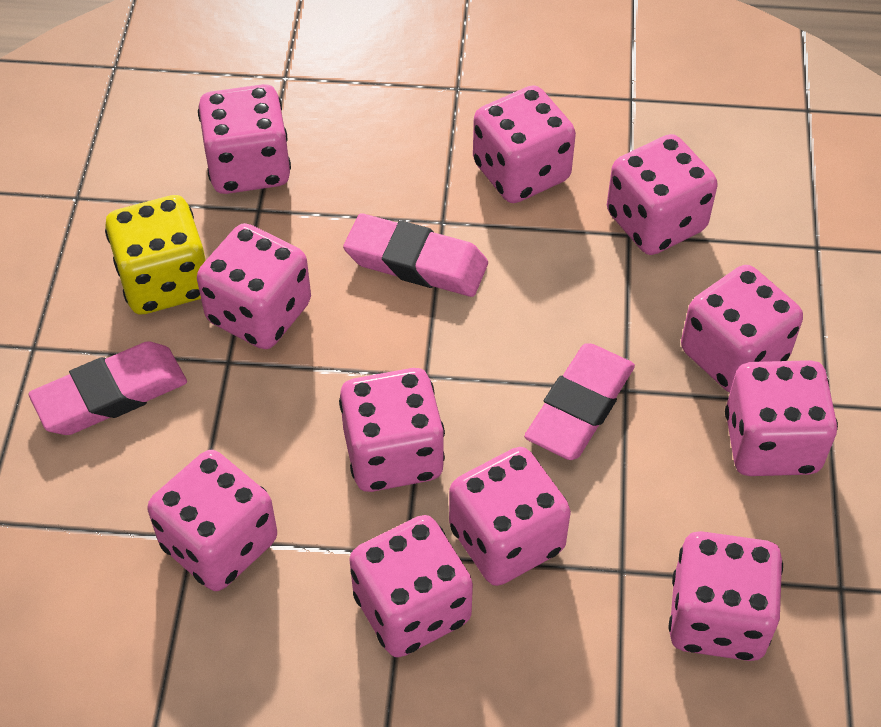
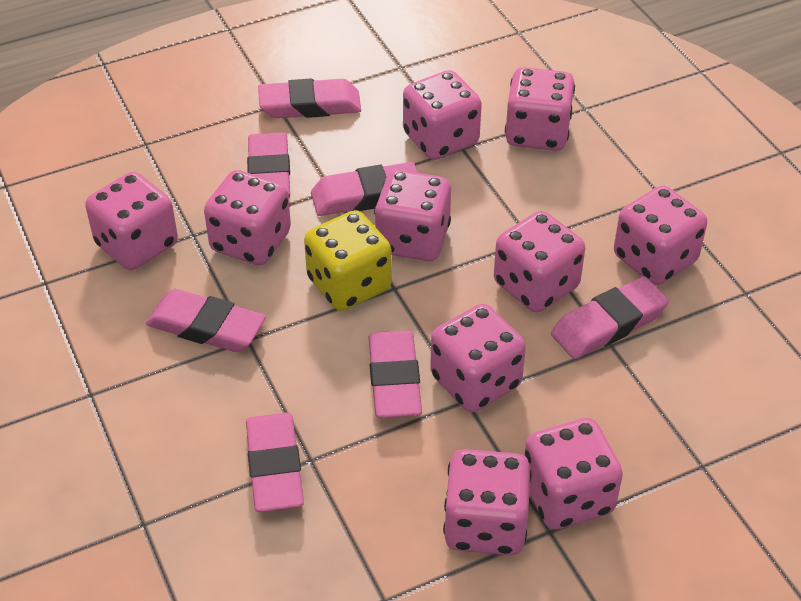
pink dice: 11 -> 10
pink eraser: 3 -> 7

